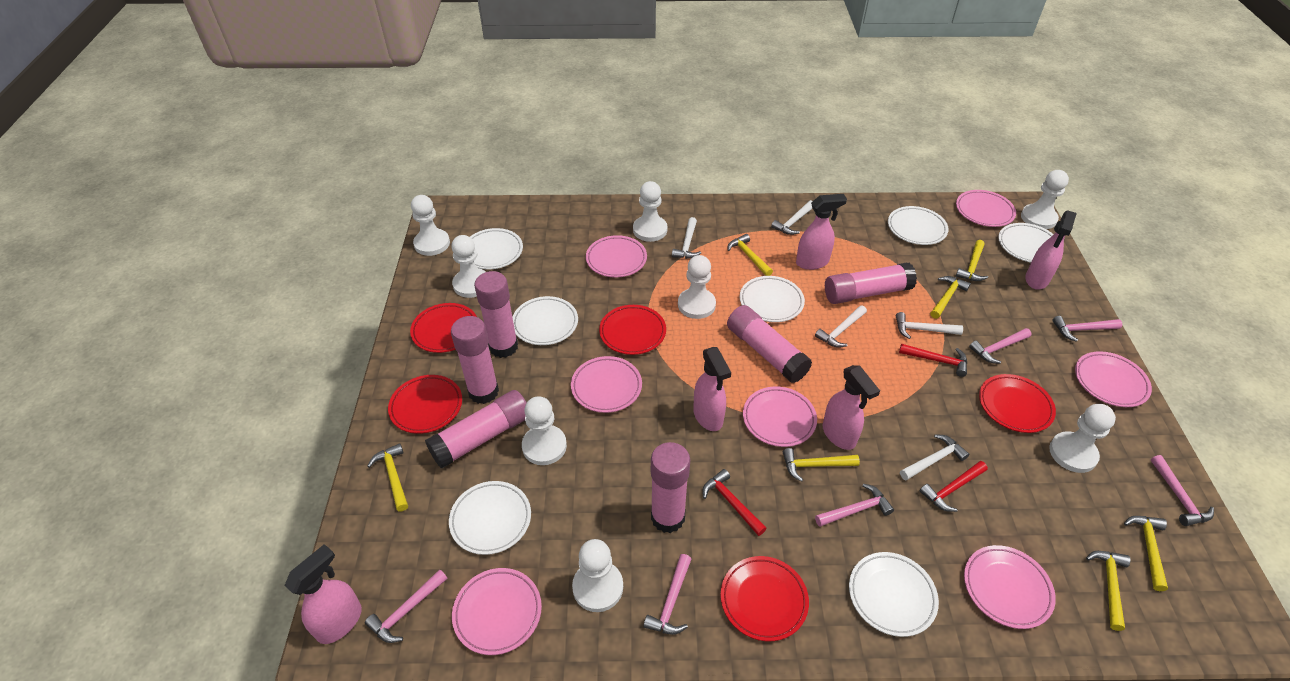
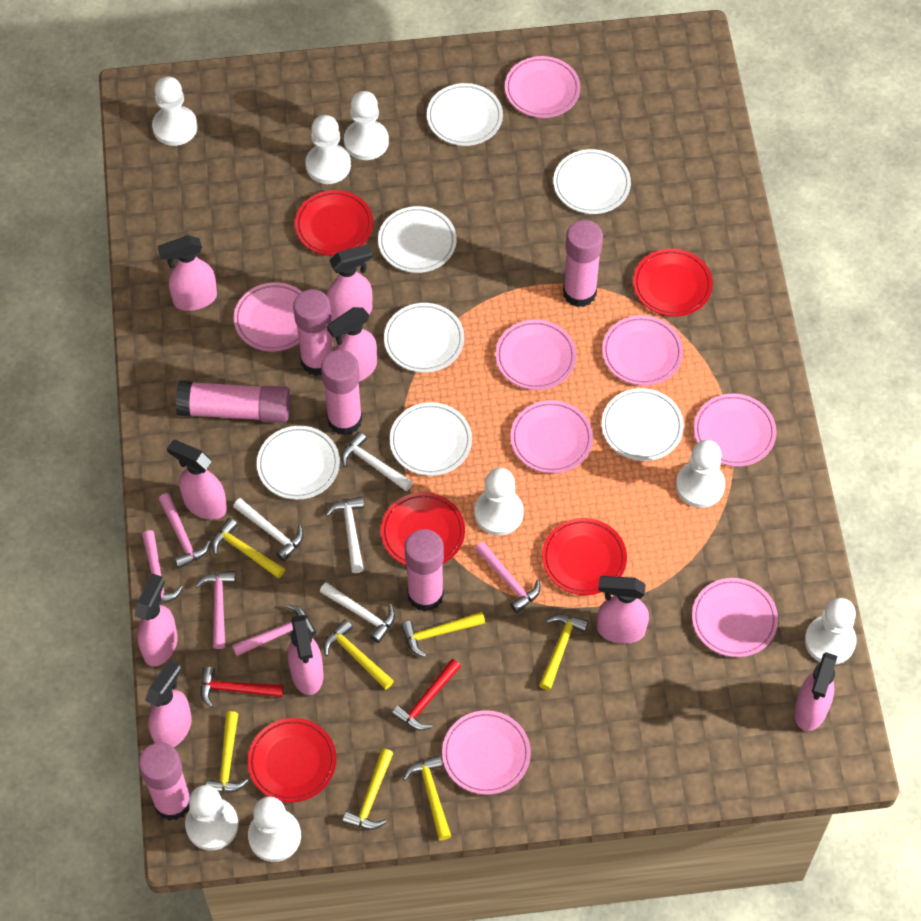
pink hammer: 6 -> 5
pink plate: 7 -> 8
pink spray bottle: 5 -> 9
red hammer: 3 -> 2
white hammer: 5 -> 4

